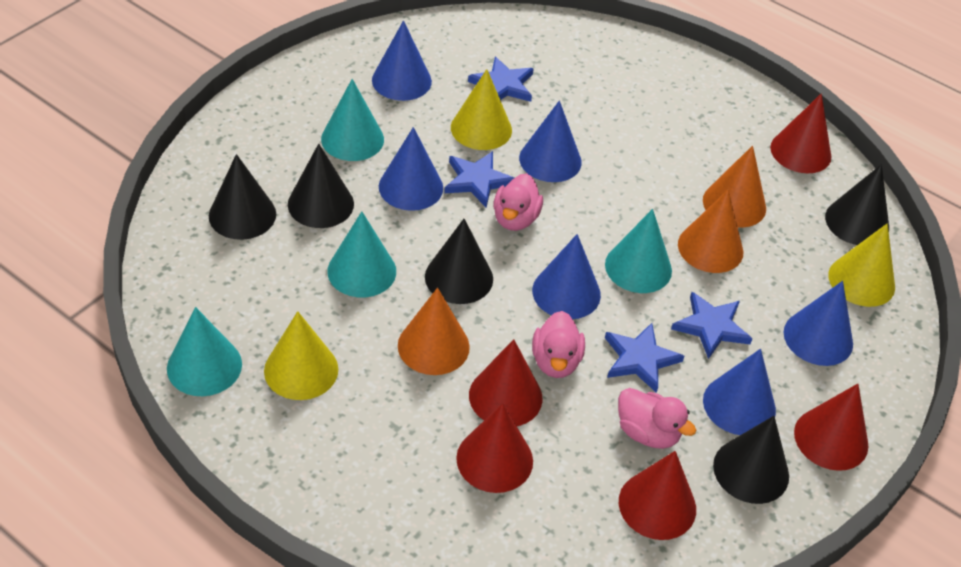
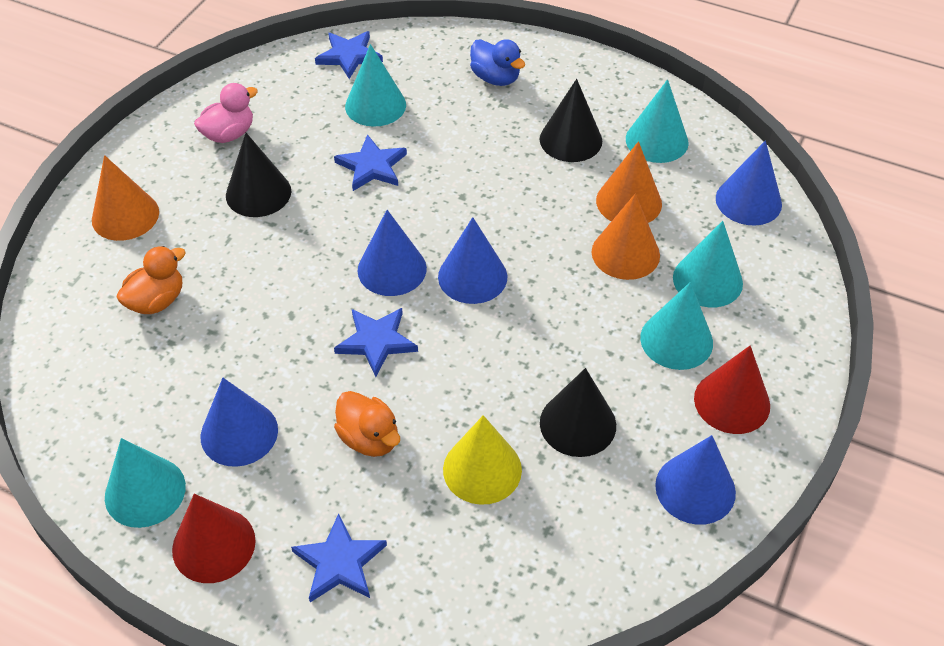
black cone: 5 -> 3
blue cone: 6 -> 5
blue duck: 0 -> 1
orange duck: 0 -> 2
pink duck: 3 -> 1
red cone: 5 -> 2
turquoise cone: 4 -> 5
yellow cone: 3 -> 1

